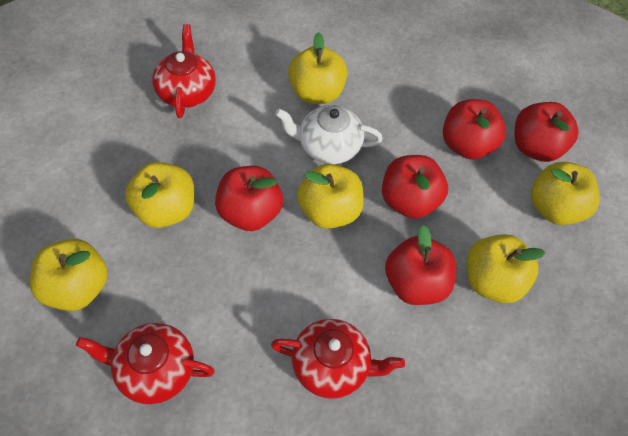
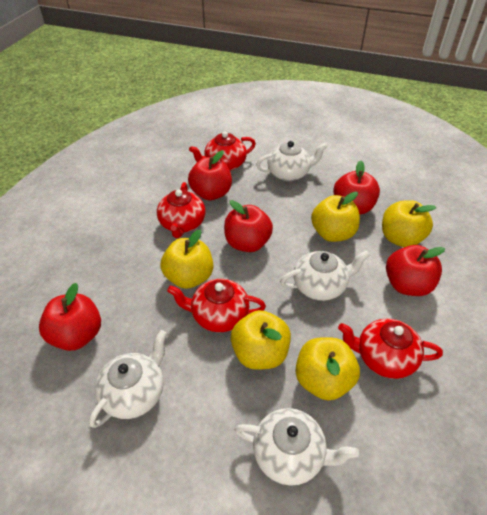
red teapot: 3 -> 4
white teapot: 1 -> 4
yellow apple: 6 -> 5

